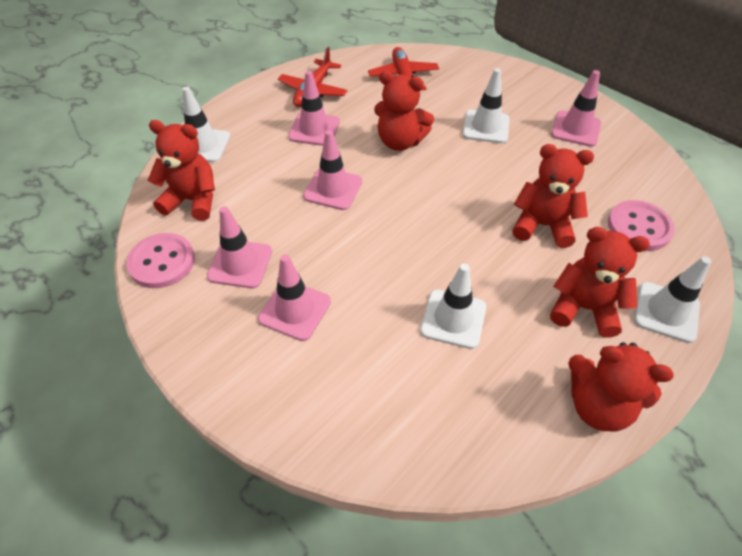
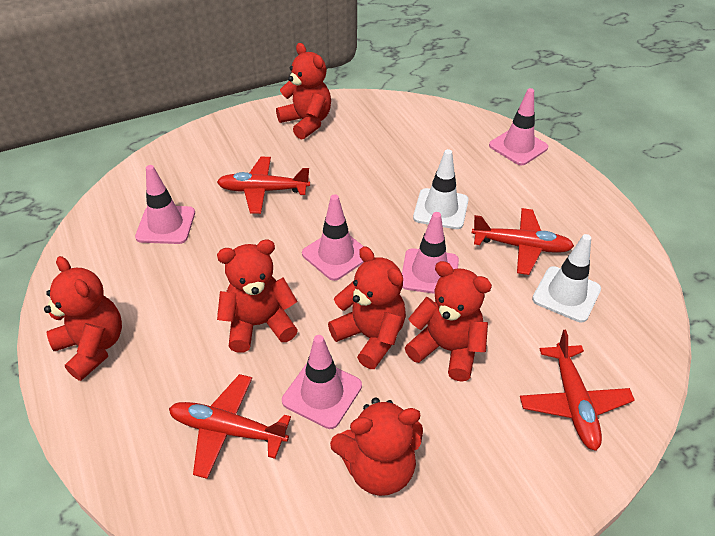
pink button: 2 -> 0
red plane: 2 -> 4
red teddy bear: 5 -> 6
white traffic cone: 4 -> 2

